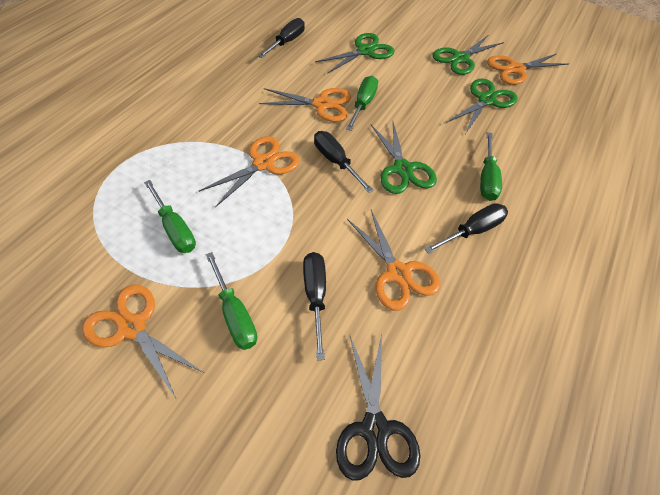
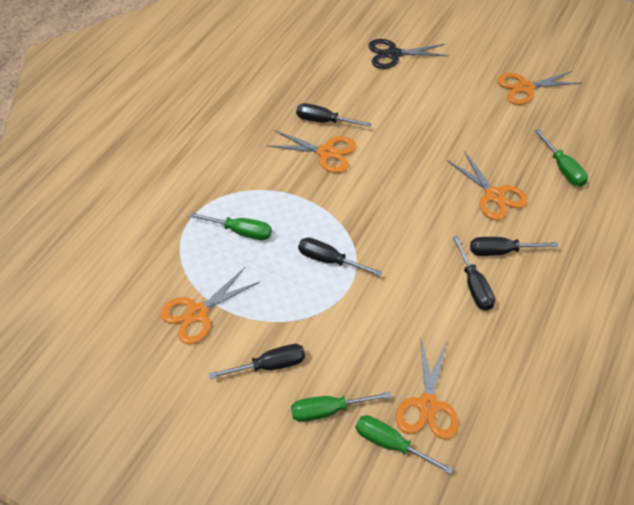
black screwdriver: 4 -> 5
green scissors: 4 -> 0

